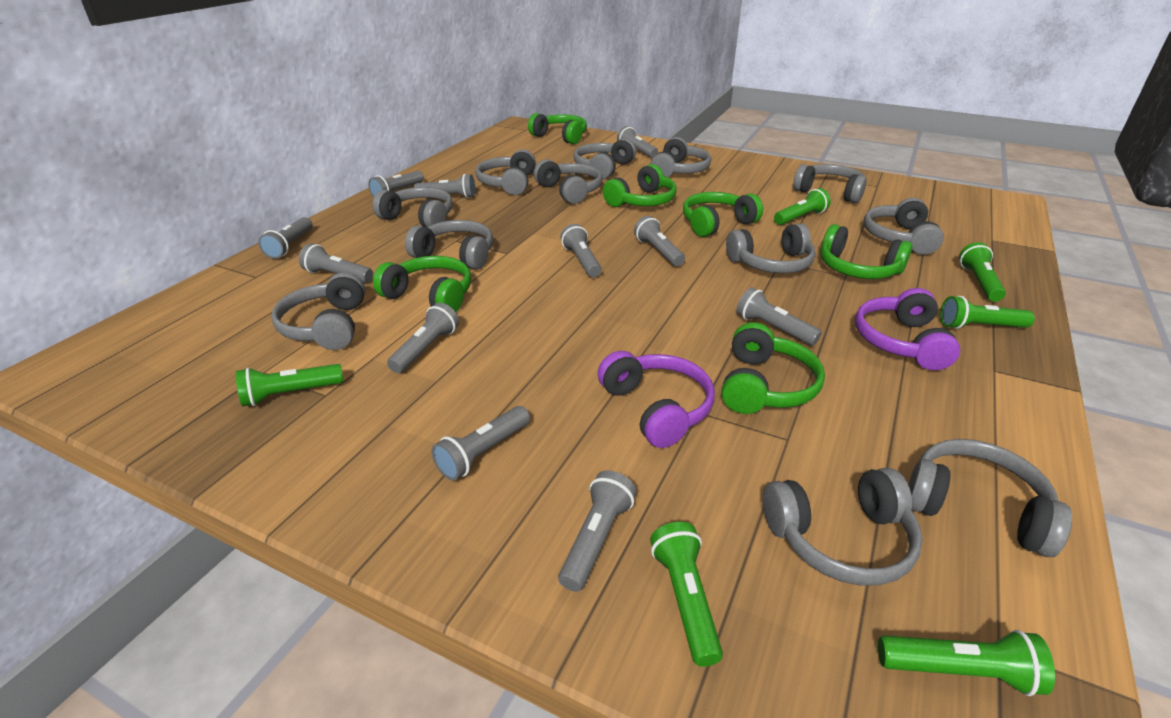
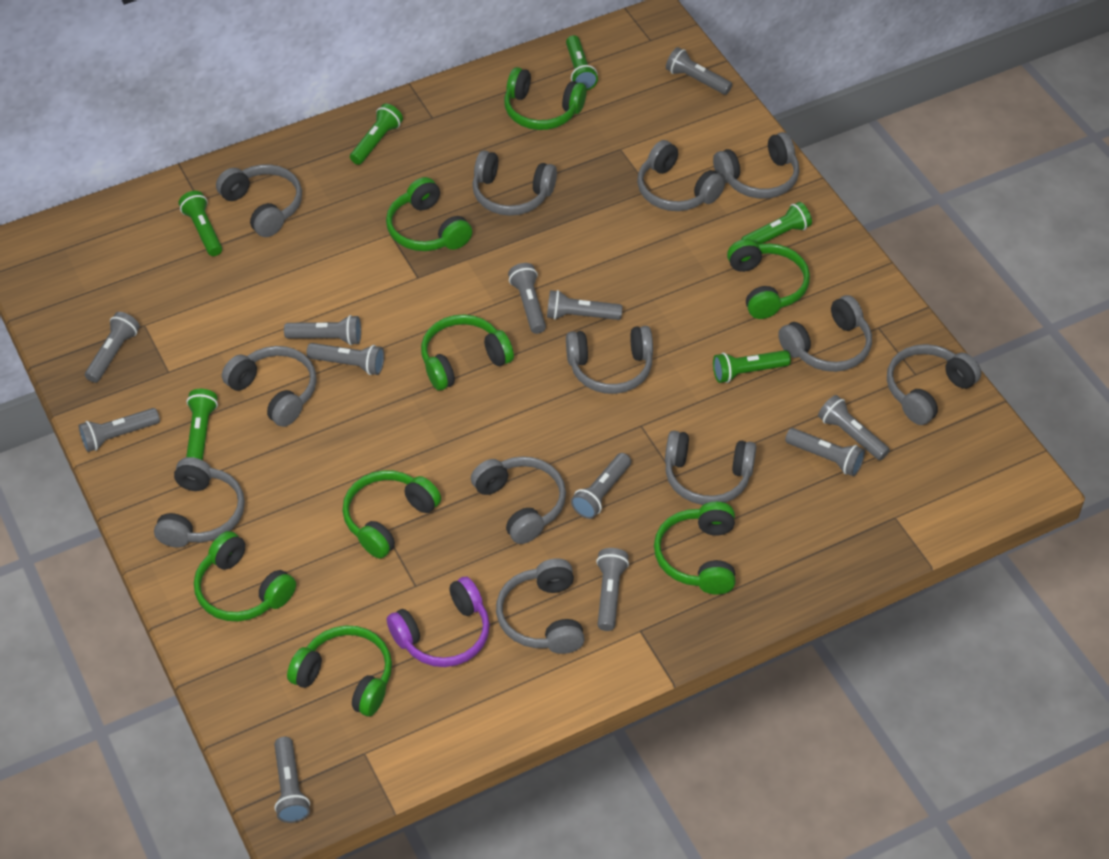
green headphones: 6 -> 8
grey flashlight: 11 -> 12
purple headphones: 2 -> 1

